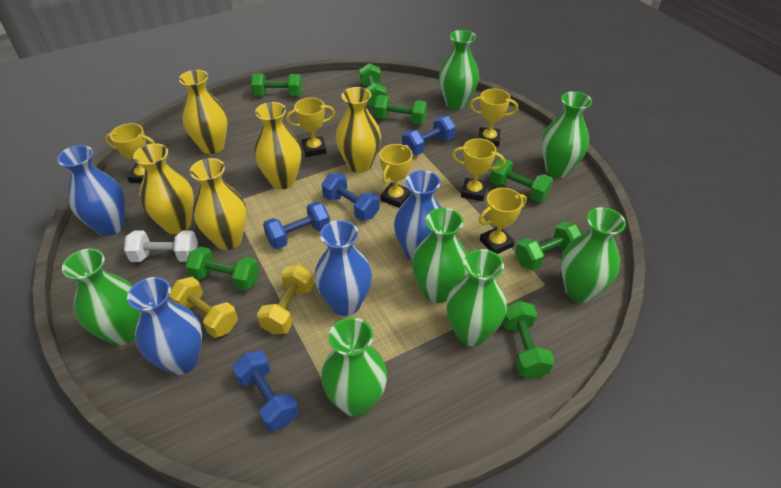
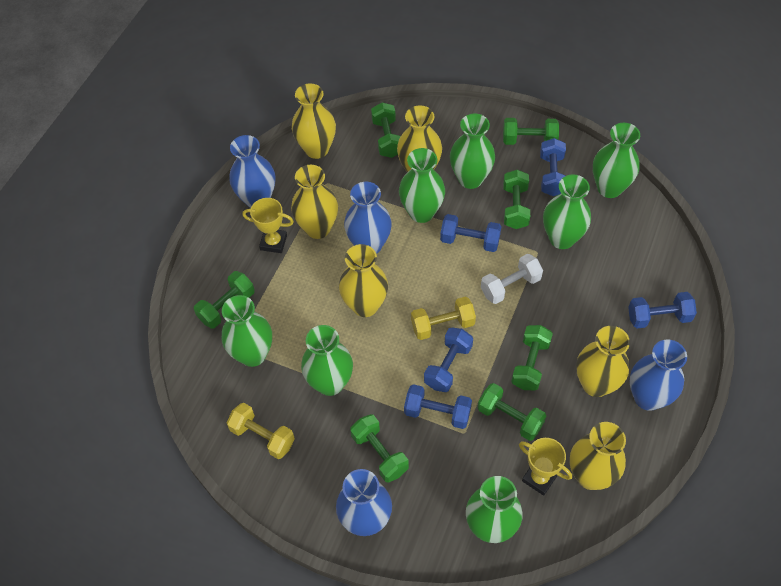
blue dumbbell: 4 -> 5
yellow trophy: 6 -> 2
yellow vase: 5 -> 6

